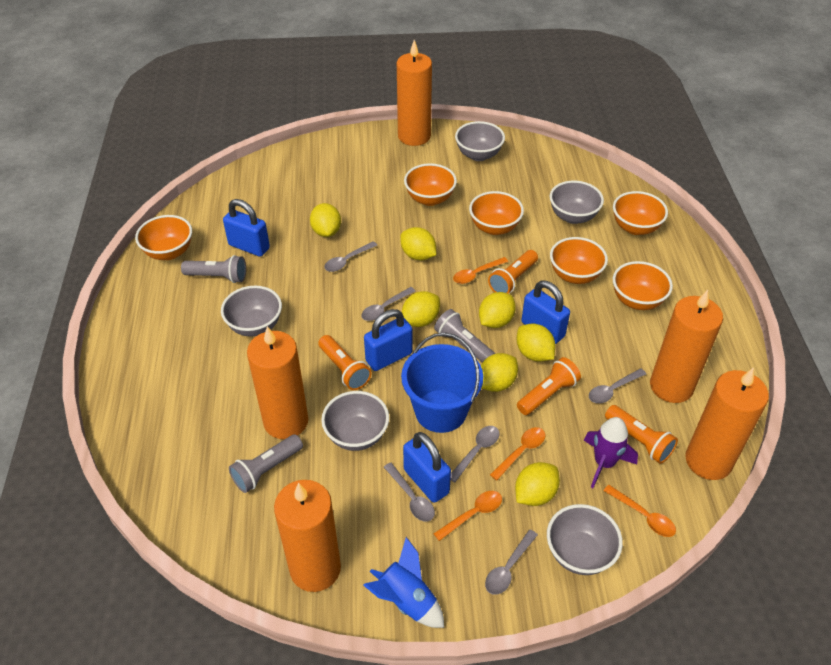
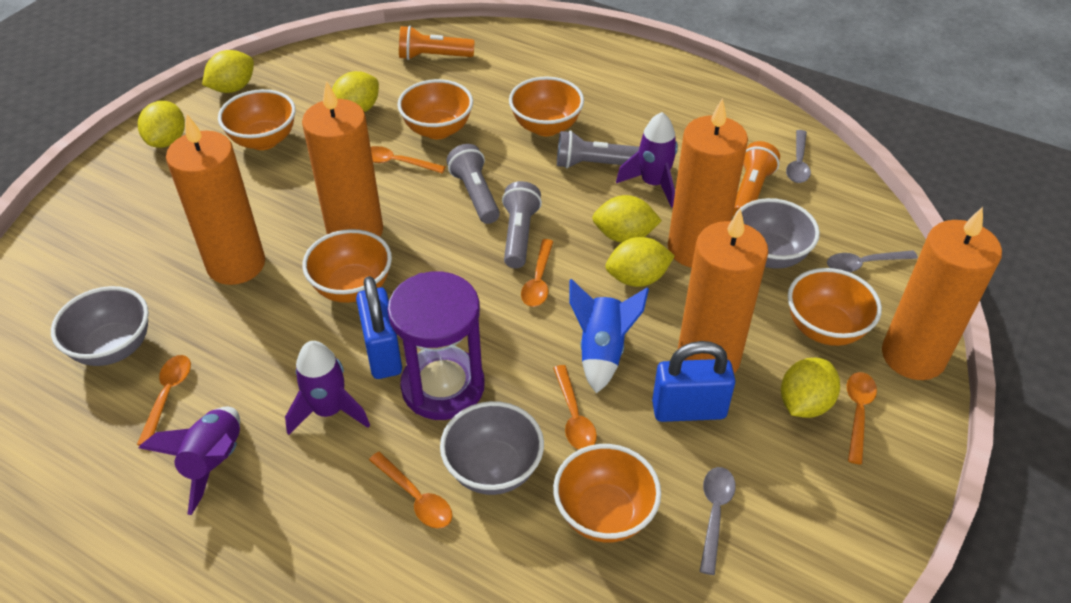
blue bucket: 1 -> 0
blue padlock: 4 -> 2
grey bowl: 5 -> 3
grey spoon: 6 -> 3
orange flashlight: 4 -> 2
orange spoon: 4 -> 6
purple hourglass: 0 -> 1
purple rocket: 1 -> 3
yellow lemon: 7 -> 6

